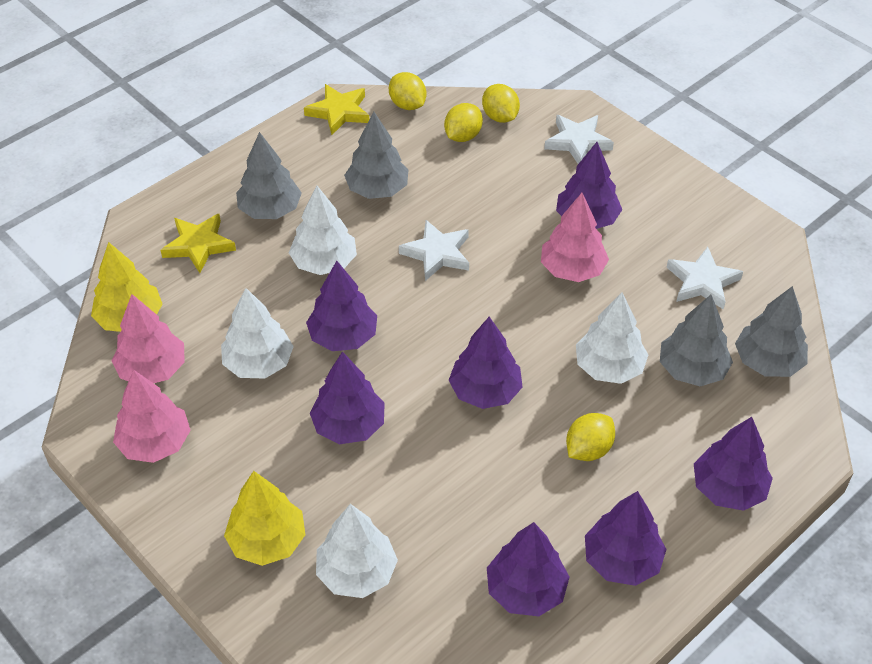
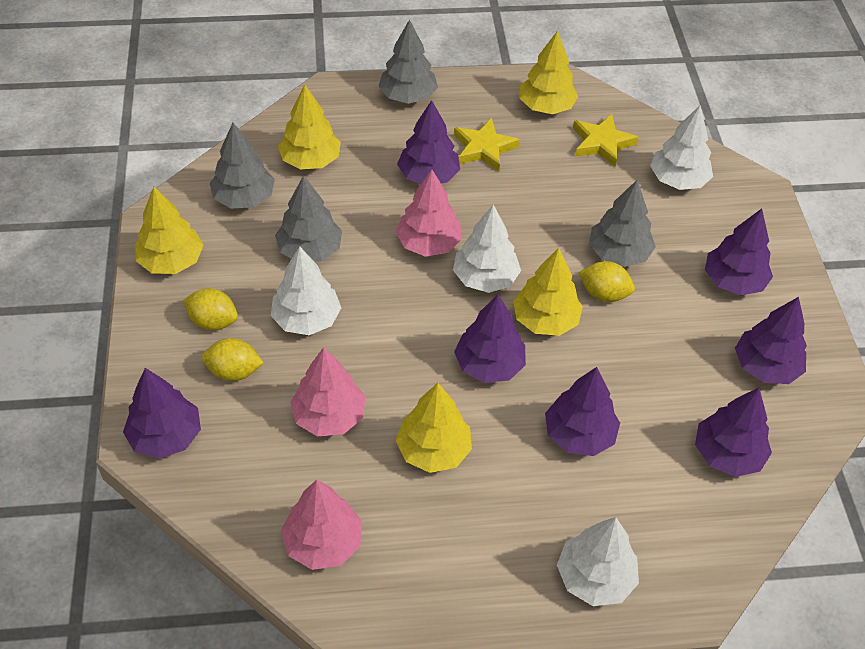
white star: 3 -> 0
yellow lemon: 4 -> 3
yellow tree: 2 -> 5

